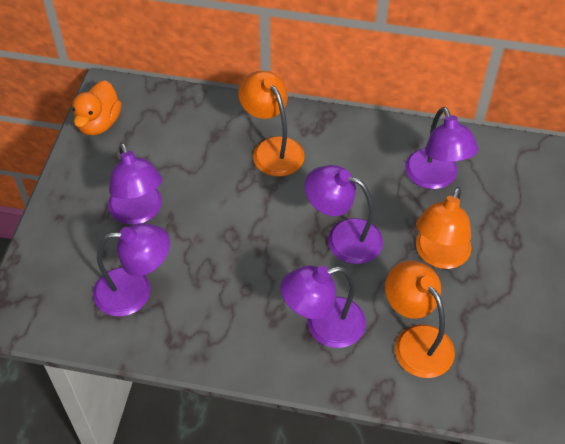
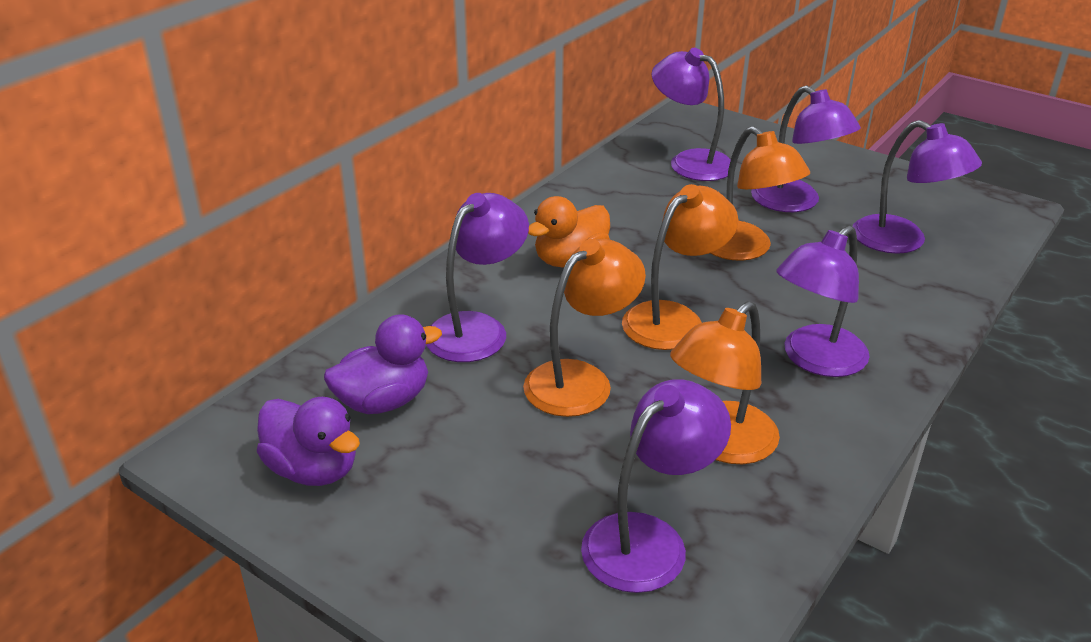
orange lamp: 3 -> 4
purple duck: 0 -> 2
purple lamp: 5 -> 6

